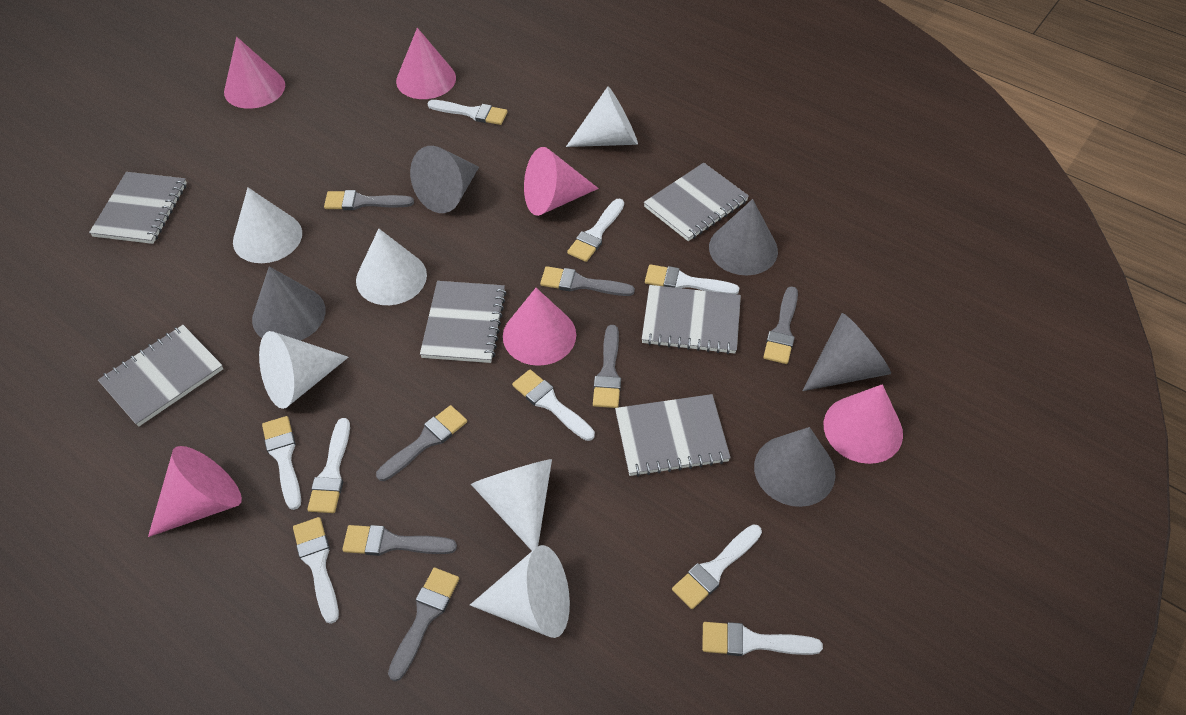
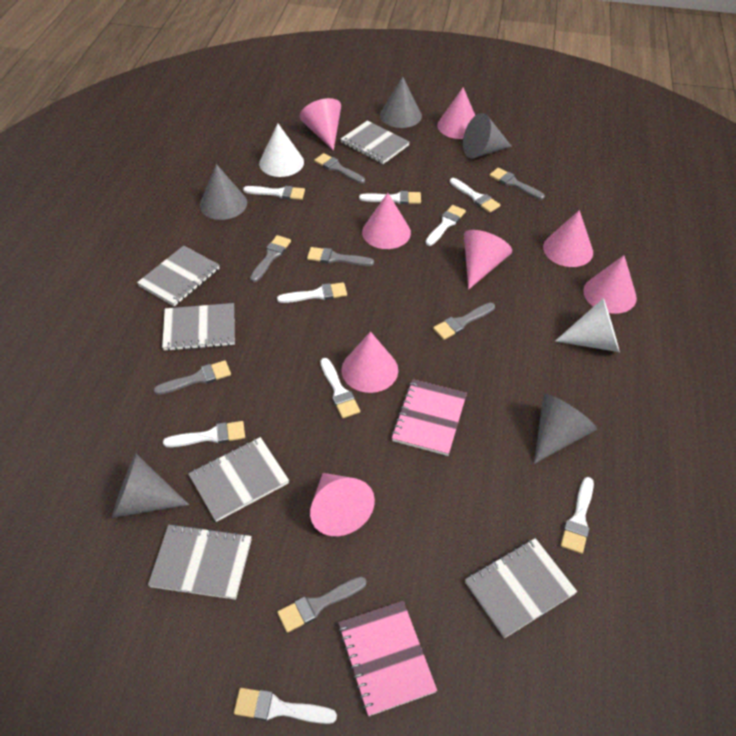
pink cone: 6 -> 8
pink notebook: 0 -> 2
white cone: 6 -> 2

